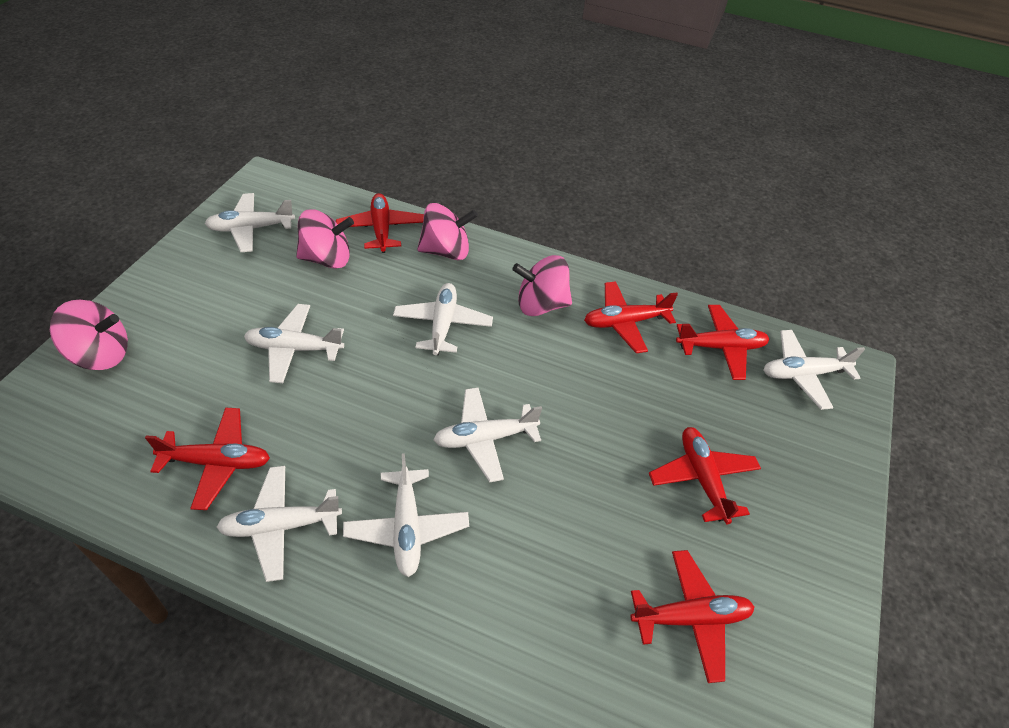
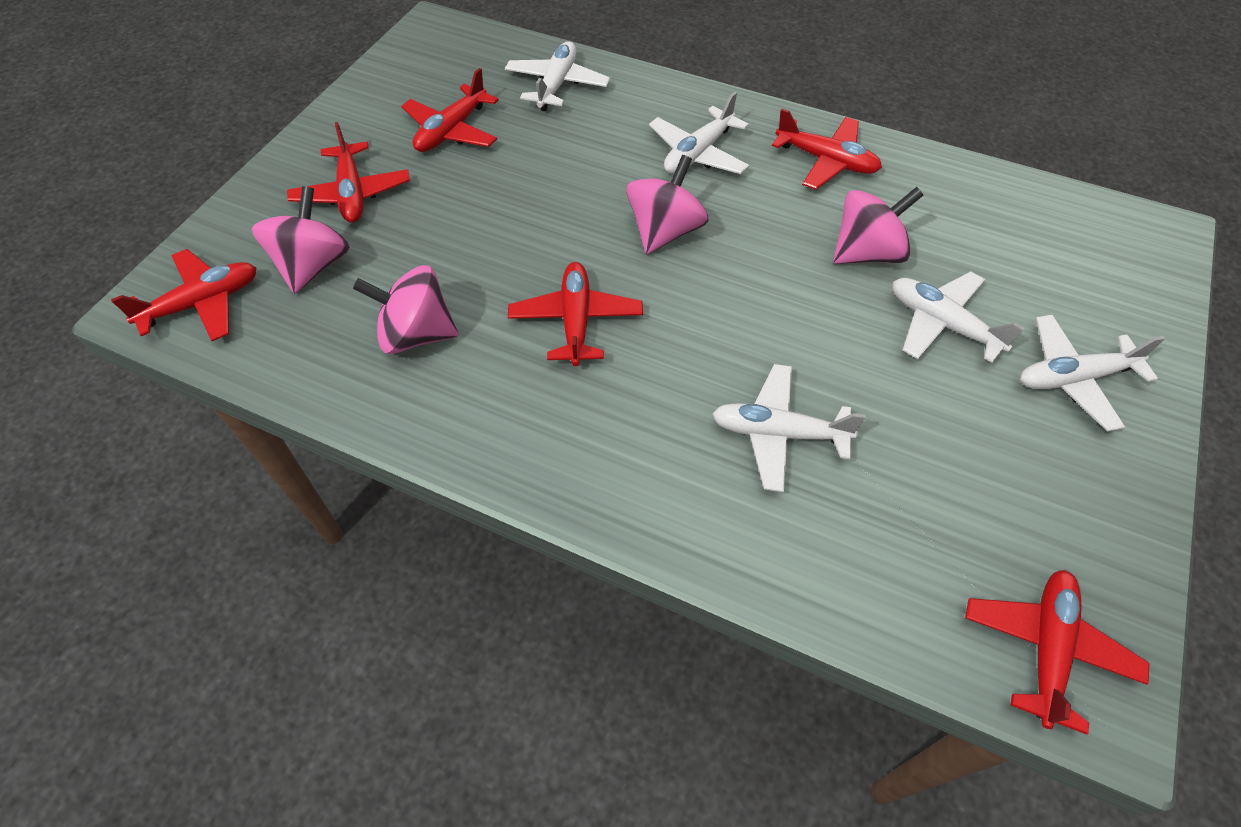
white plane: 7 -> 5

